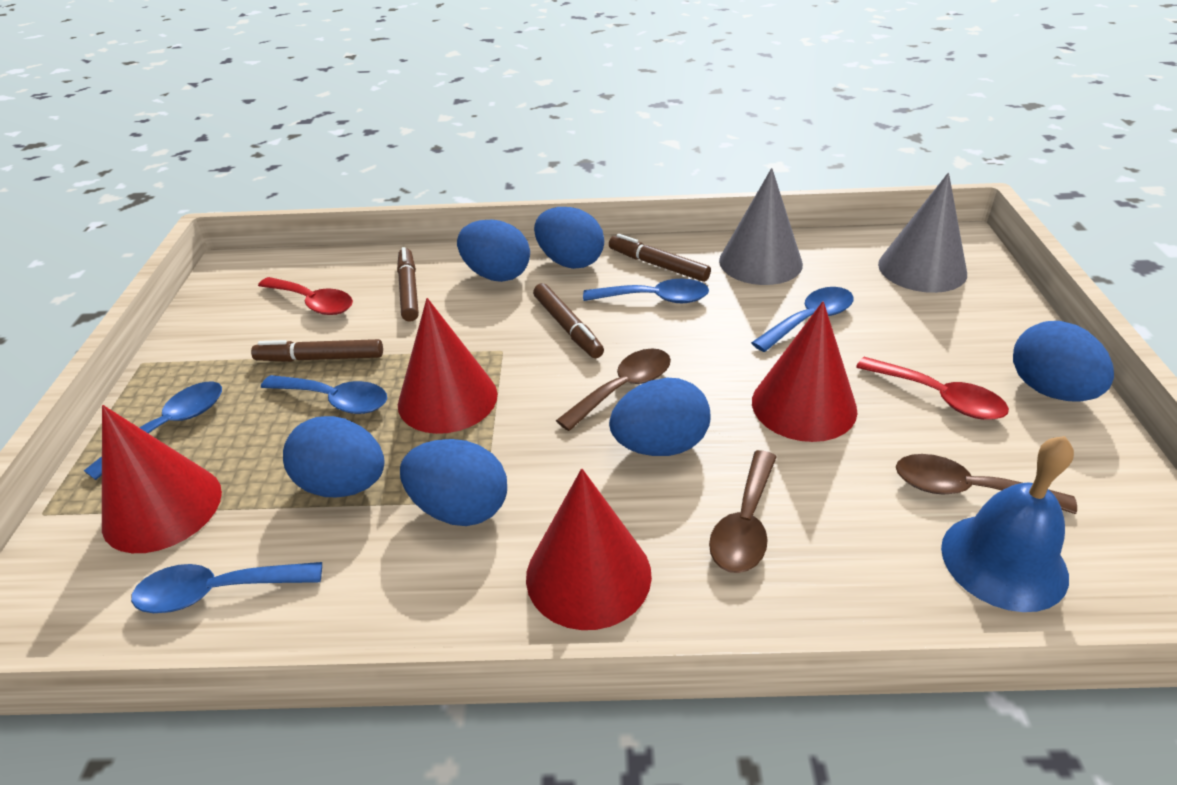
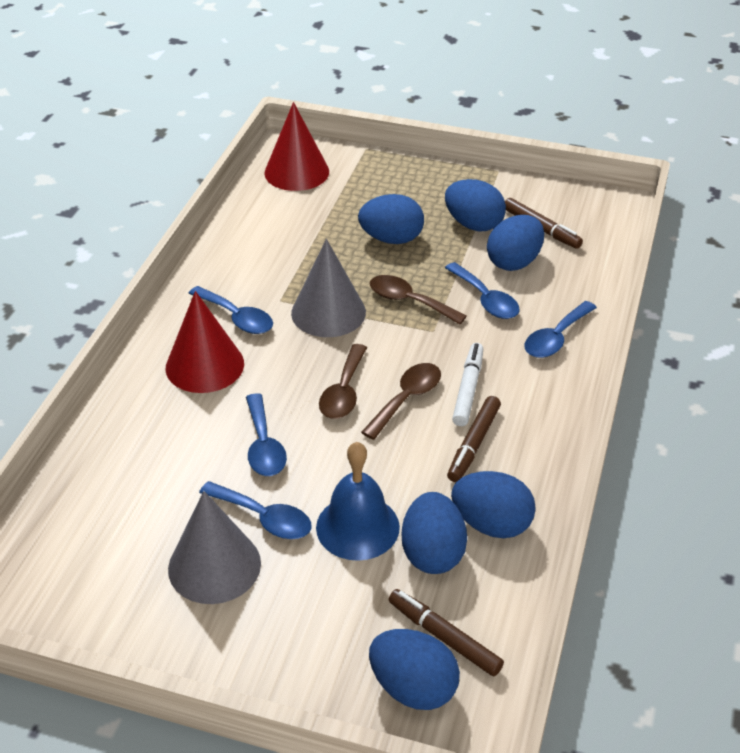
brown marker: 4 -> 3
red cone: 4 -> 2
red spoon: 2 -> 0
white marker: 0 -> 1

